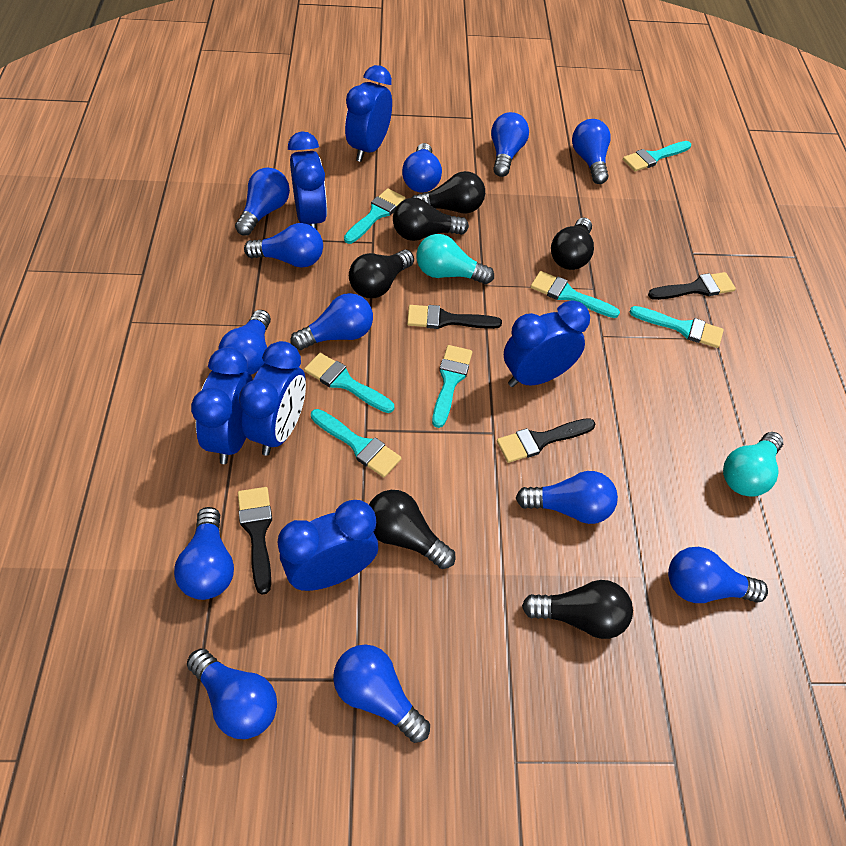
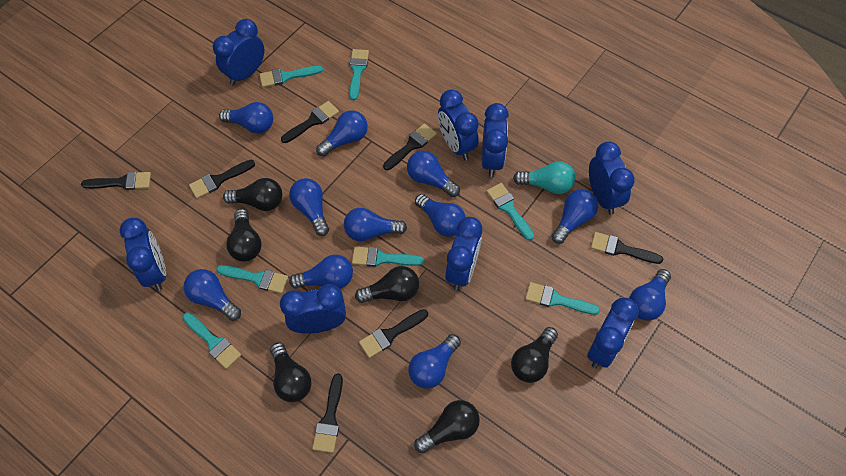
black brush: 4 -> 7
blue clock: 6 -> 8
blue light bulb: 12 -> 11
turquoise light bulb: 2 -> 1

